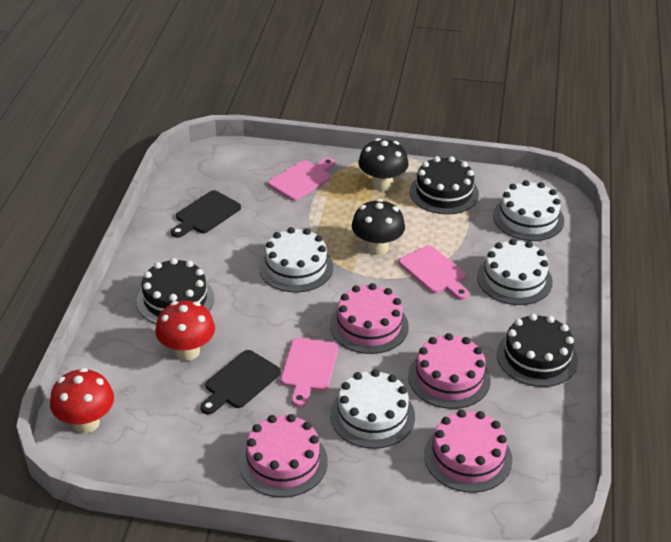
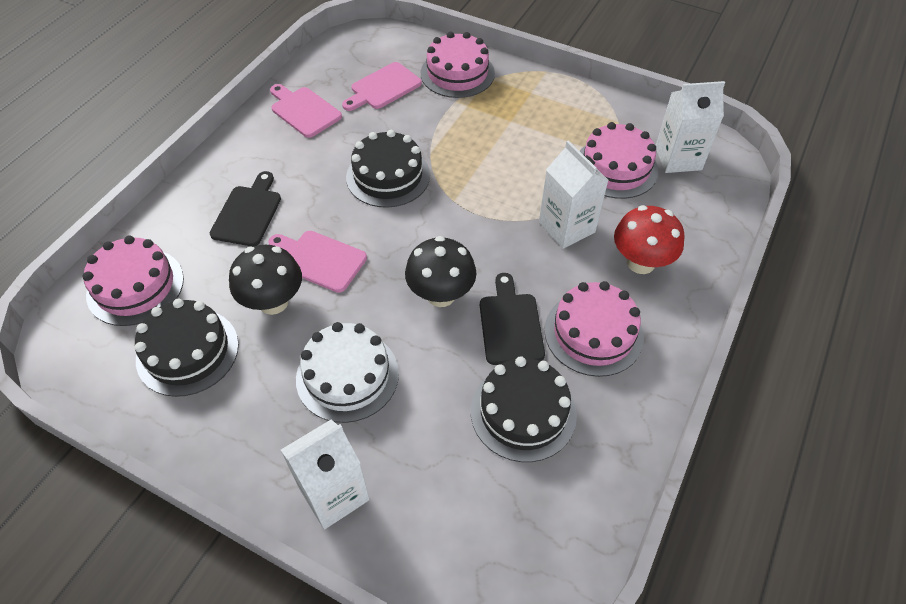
red mushroom: 2 -> 1
white cake: 4 -> 1
white carton: 0 -> 3

